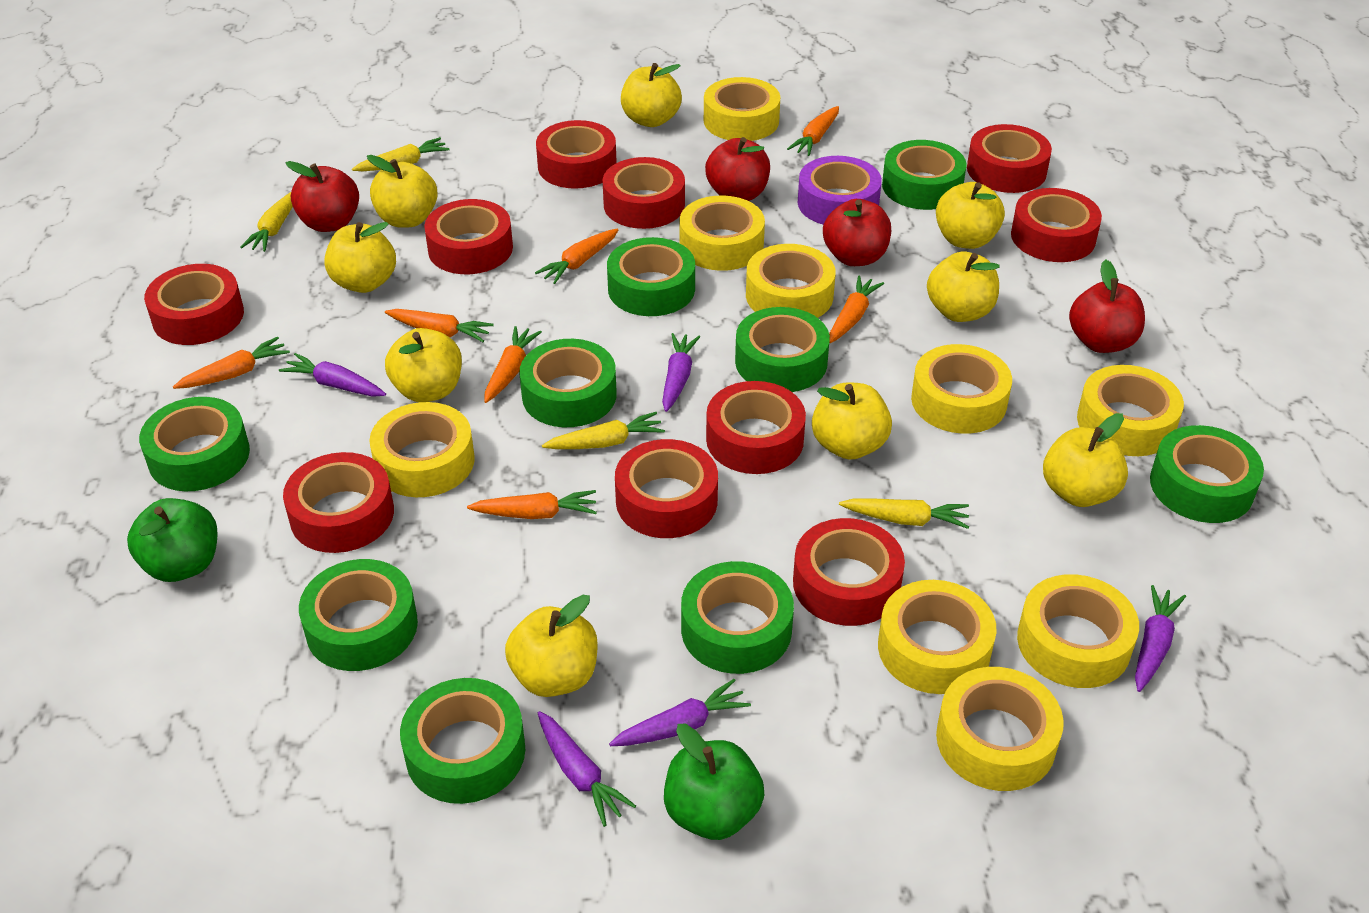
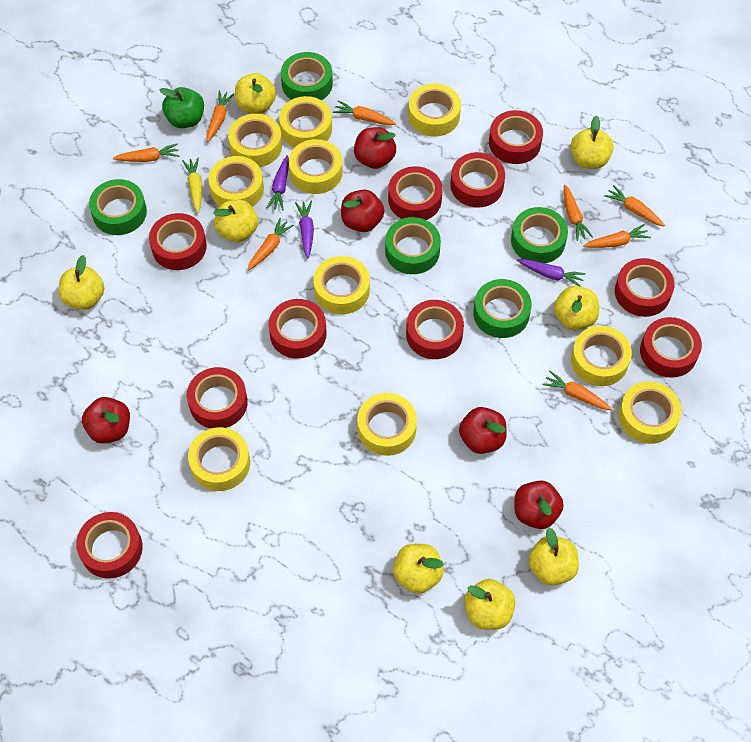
green apple: 2 -> 1
green tape: 9 -> 5
orange carrot: 7 -> 8
purple carrot: 5 -> 3
purple tape: 1 -> 0
red apple: 4 -> 5
yellow apple: 9 -> 8
yellow carrot: 4 -> 1
yellow tape: 9 -> 10

